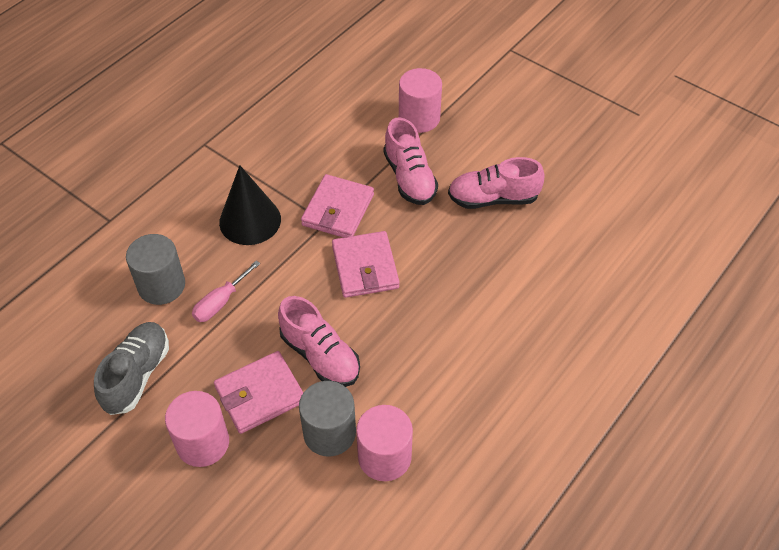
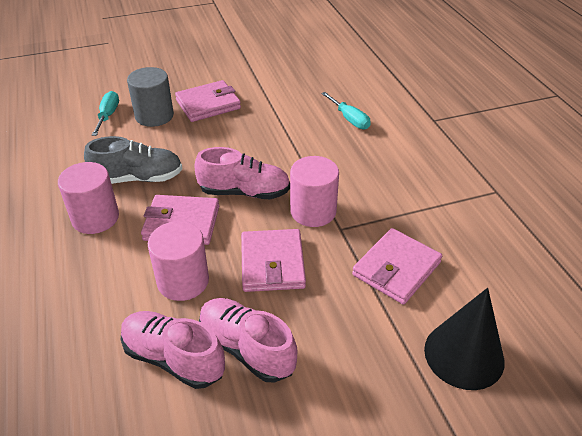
grey cylinder: 2 -> 1
pink screwdriver: 1 -> 0
pink wallet: 3 -> 4
turquoise screwdriver: 0 -> 2

